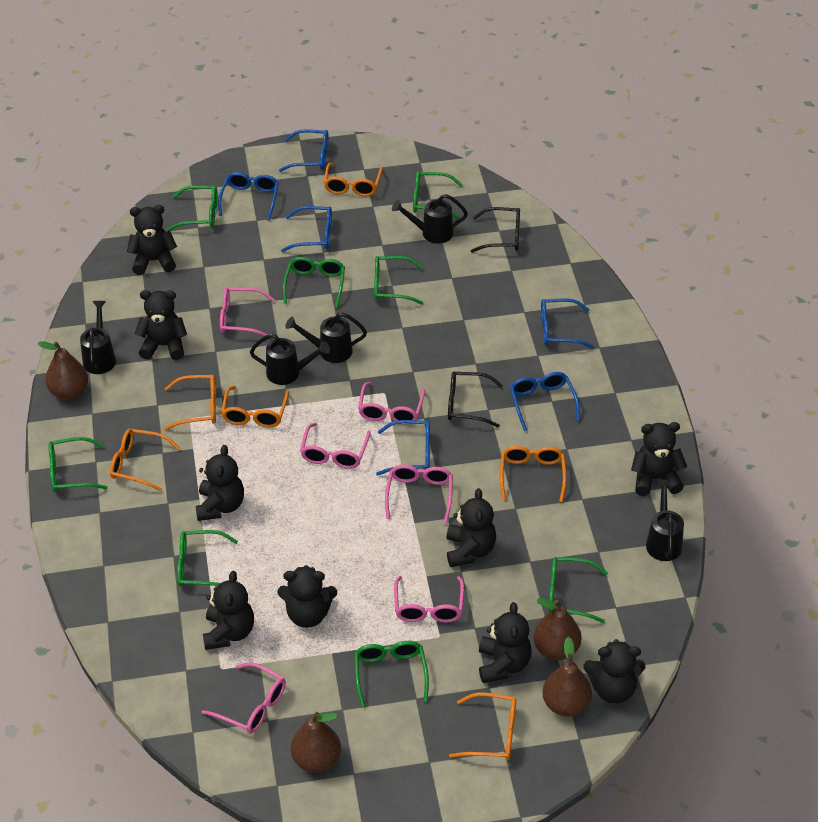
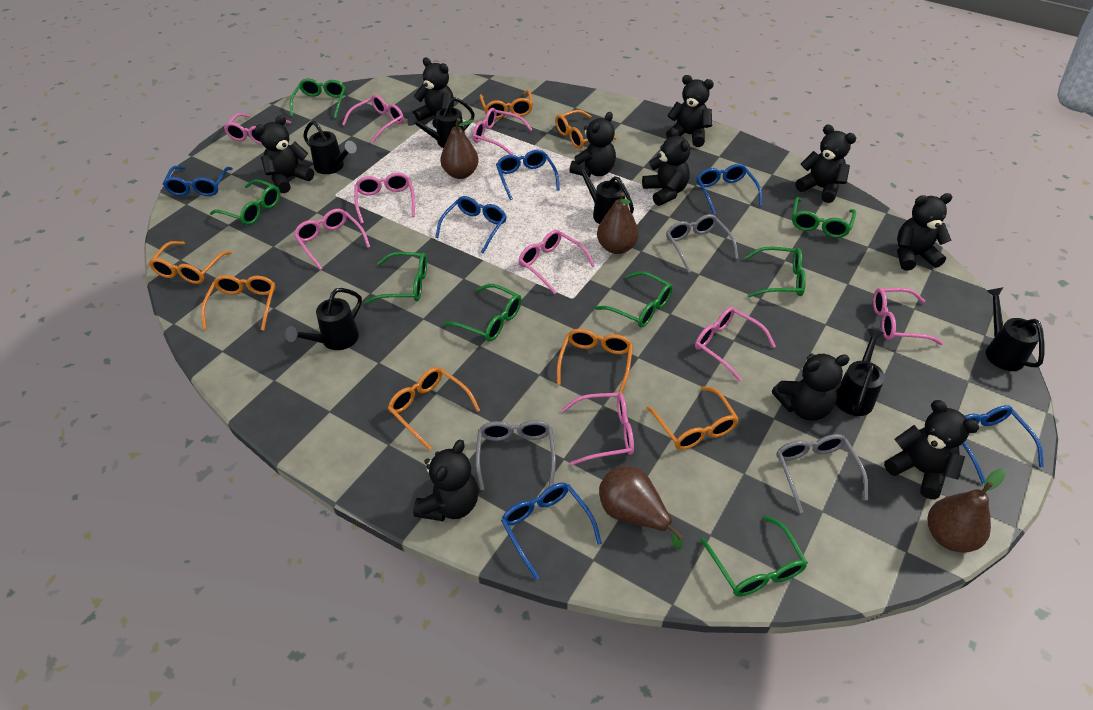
black glasses: 2 -> 0
black teddy bear: 9 -> 10
black watering can: 5 -> 6
grey glasses: 0 -> 3
orange glasses: 6 -> 7
pink glasses: 6 -> 9

